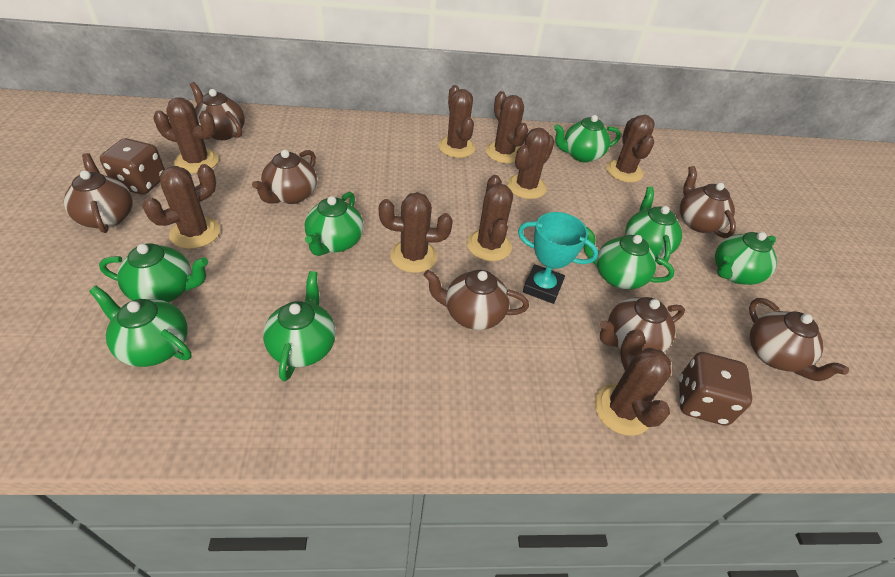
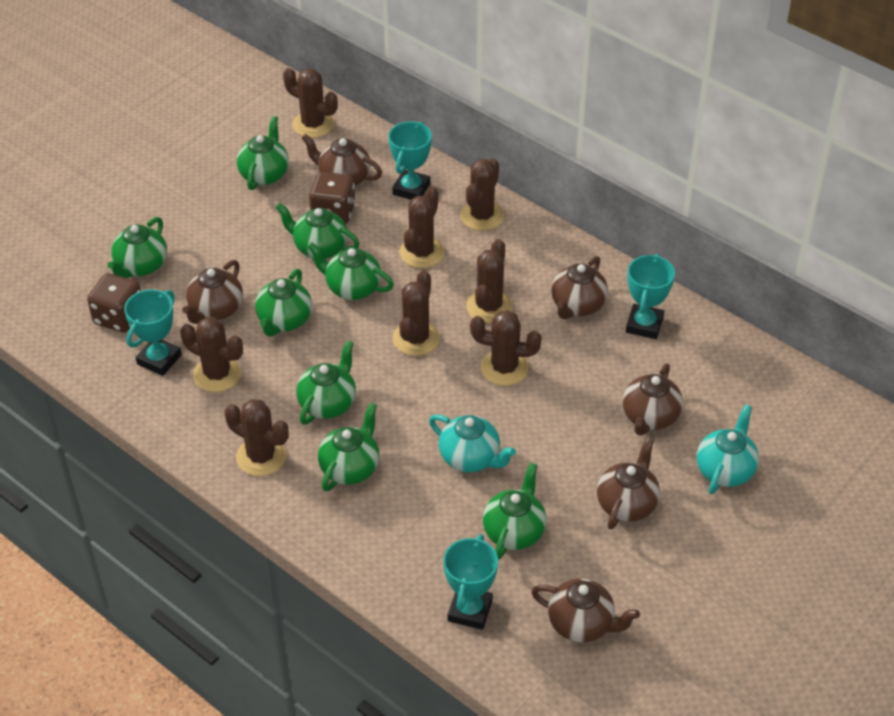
brown cactus: 9 -> 8
brown teapot: 7 -> 6
turquoise teapot: 0 -> 2
turquoise trophy: 1 -> 4

